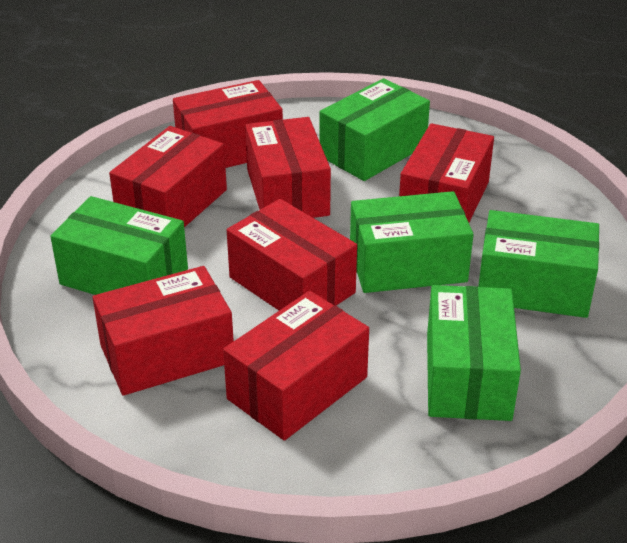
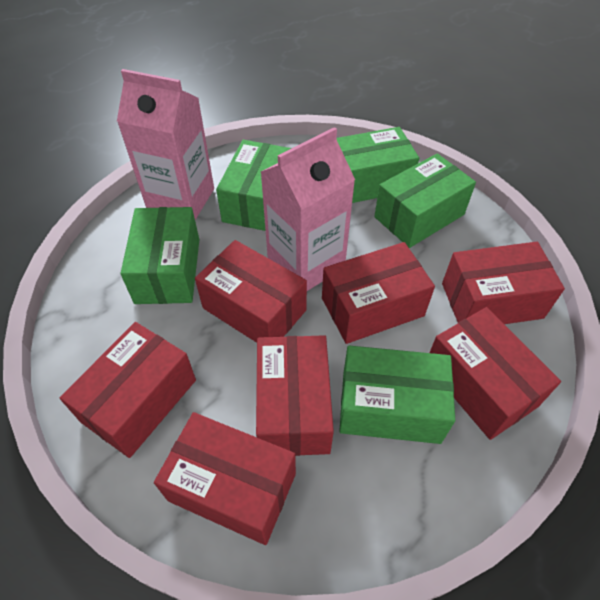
pink carton: 0 -> 2

